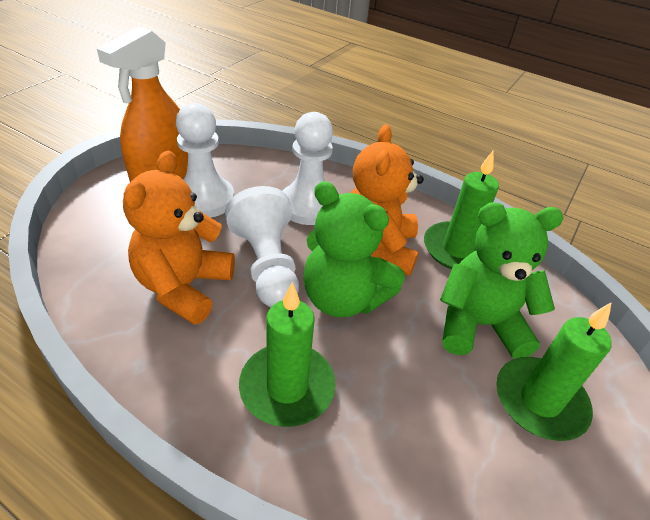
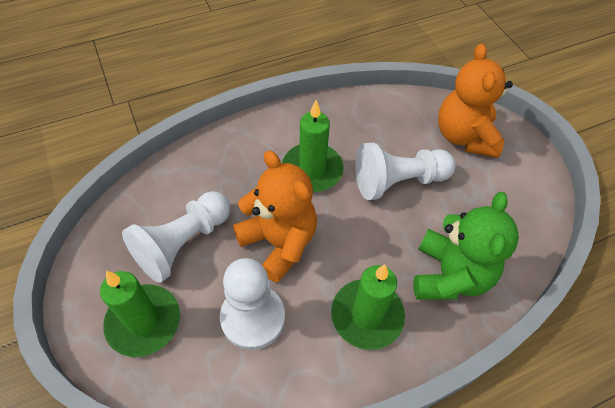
green teddy bear: 2 -> 1
orange spray bottle: 1 -> 0

